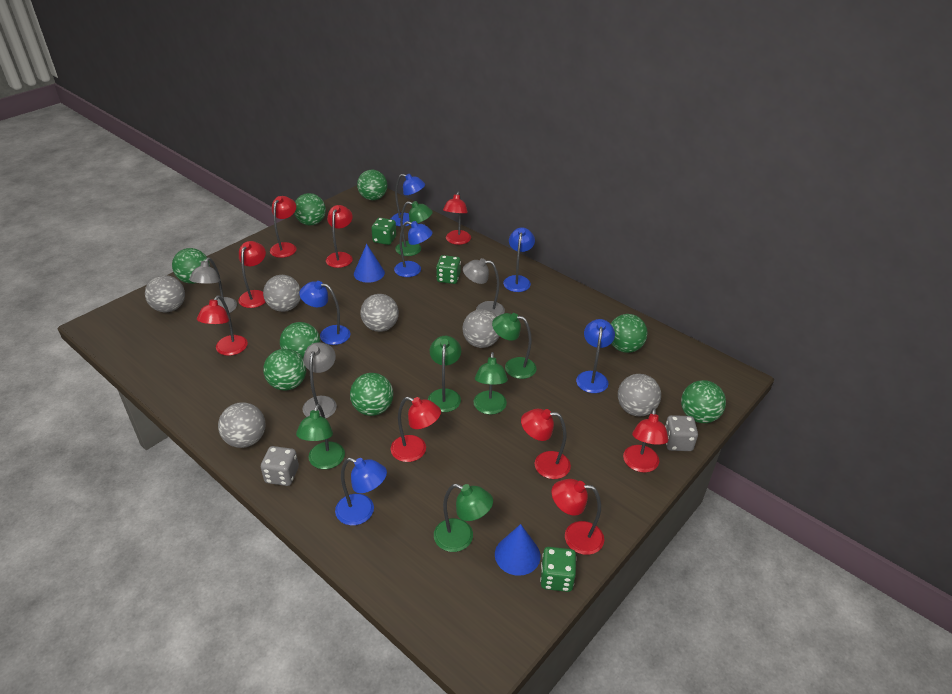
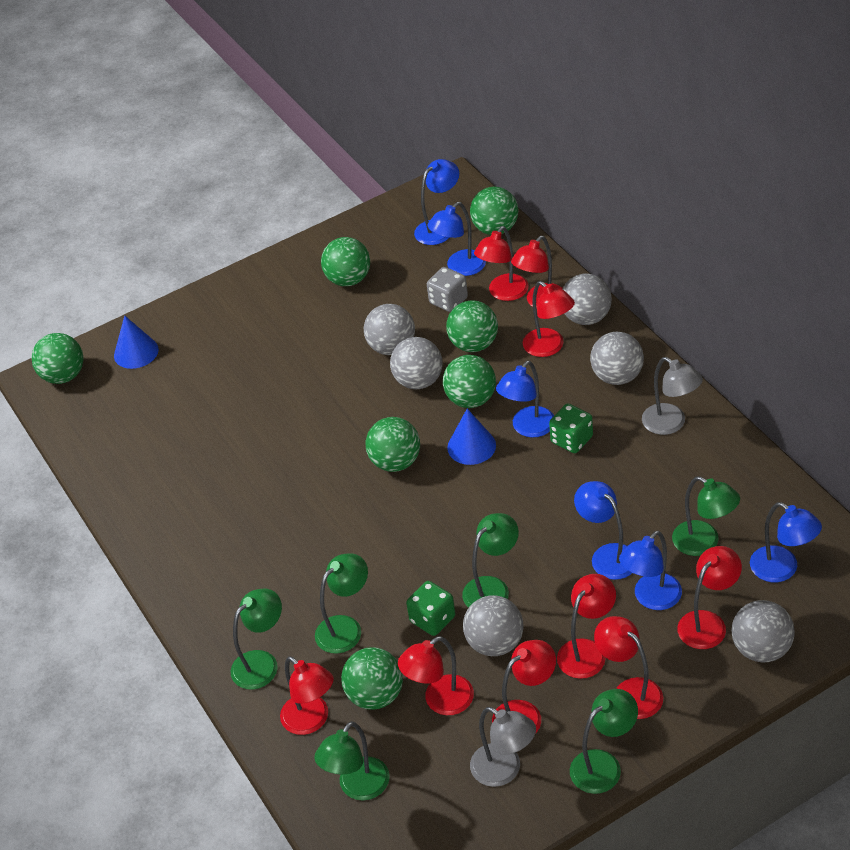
green ball: 8 -> 7
green dice: 3 -> 2
grey dice: 2 -> 1
grey lamp: 3 -> 2

